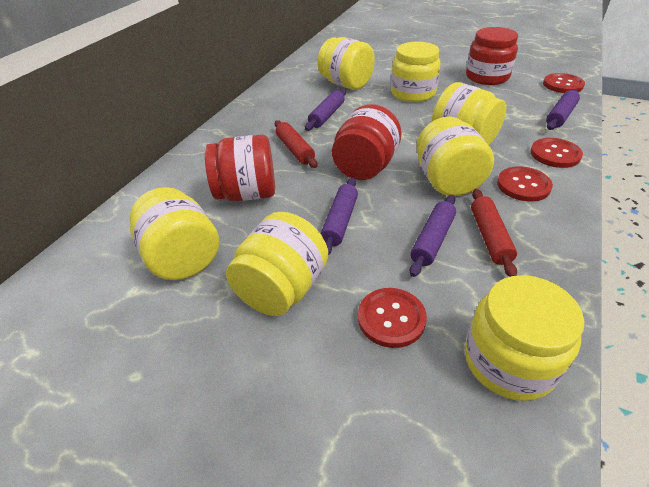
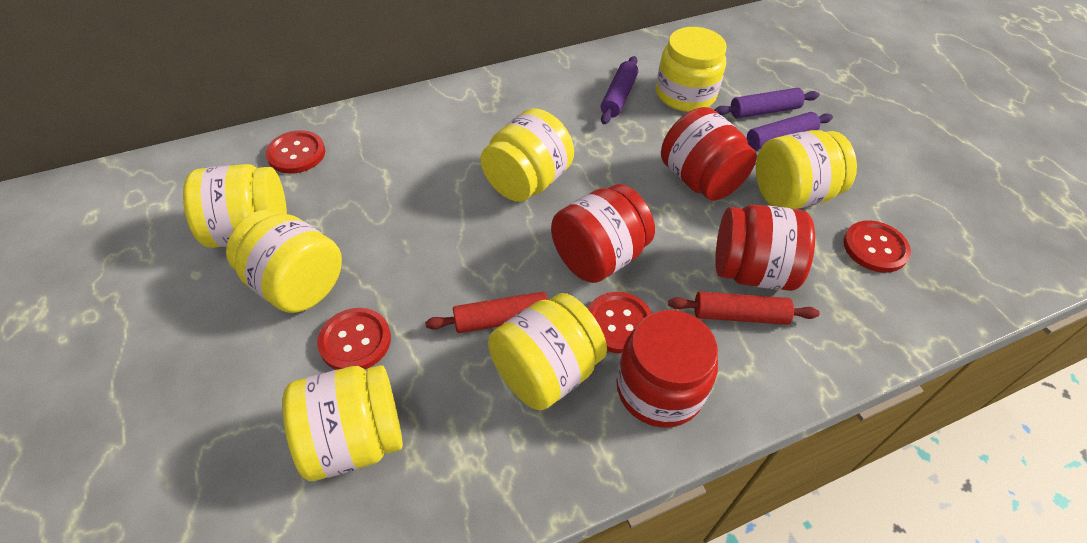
purple rolling pin: 4 -> 3
red jar: 3 -> 4

